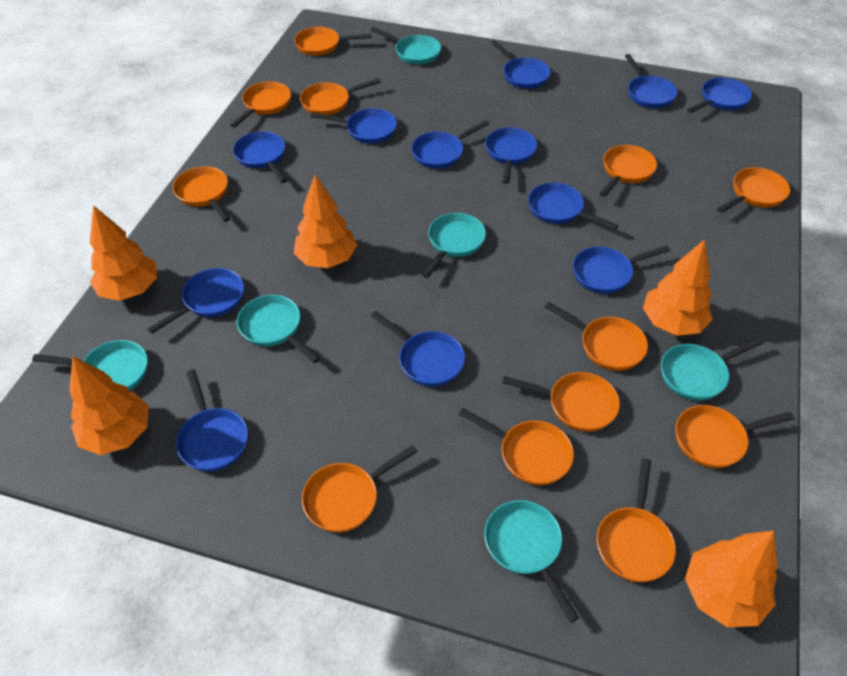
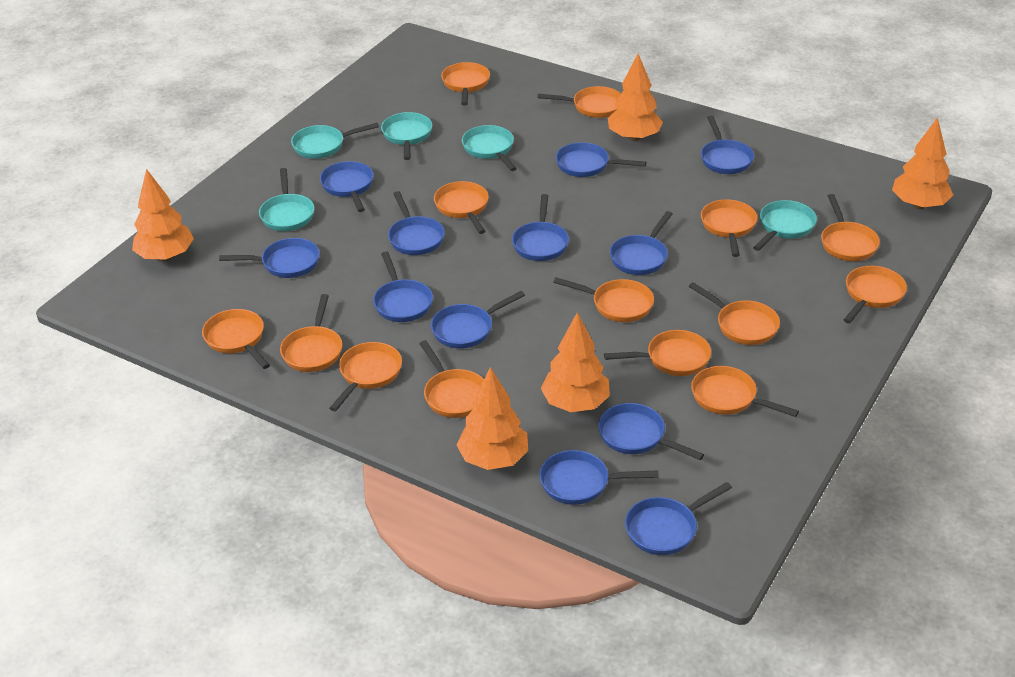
orange pan: 12 -> 14
turquoise pan: 6 -> 5

